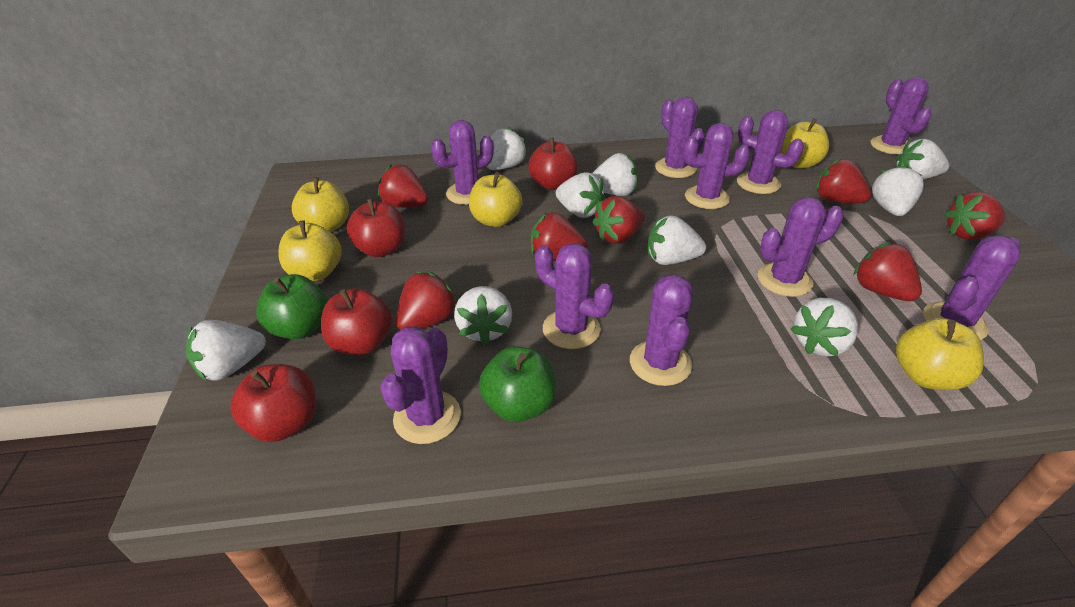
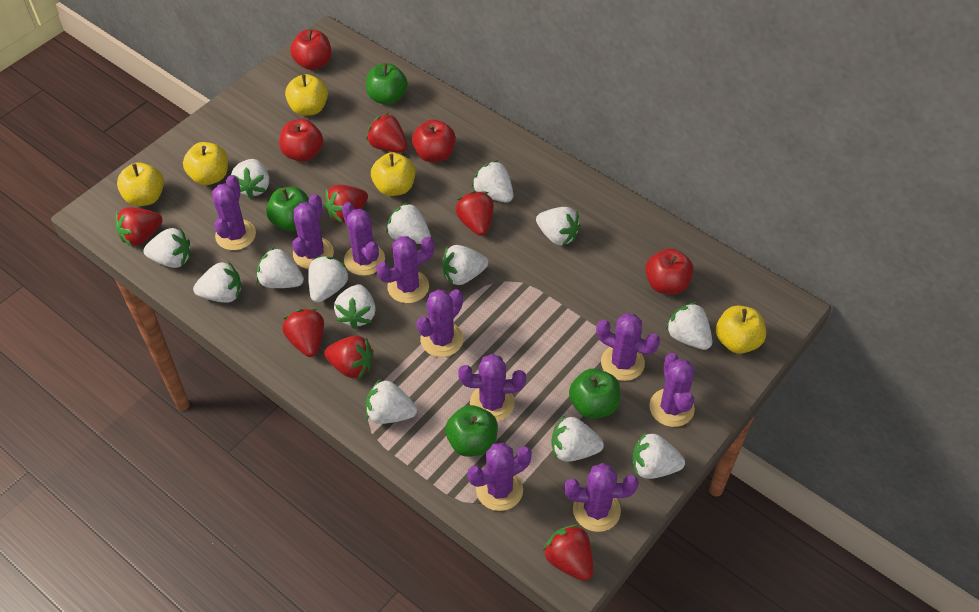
green apple: 2 -> 4
white strawberry: 9 -> 14

